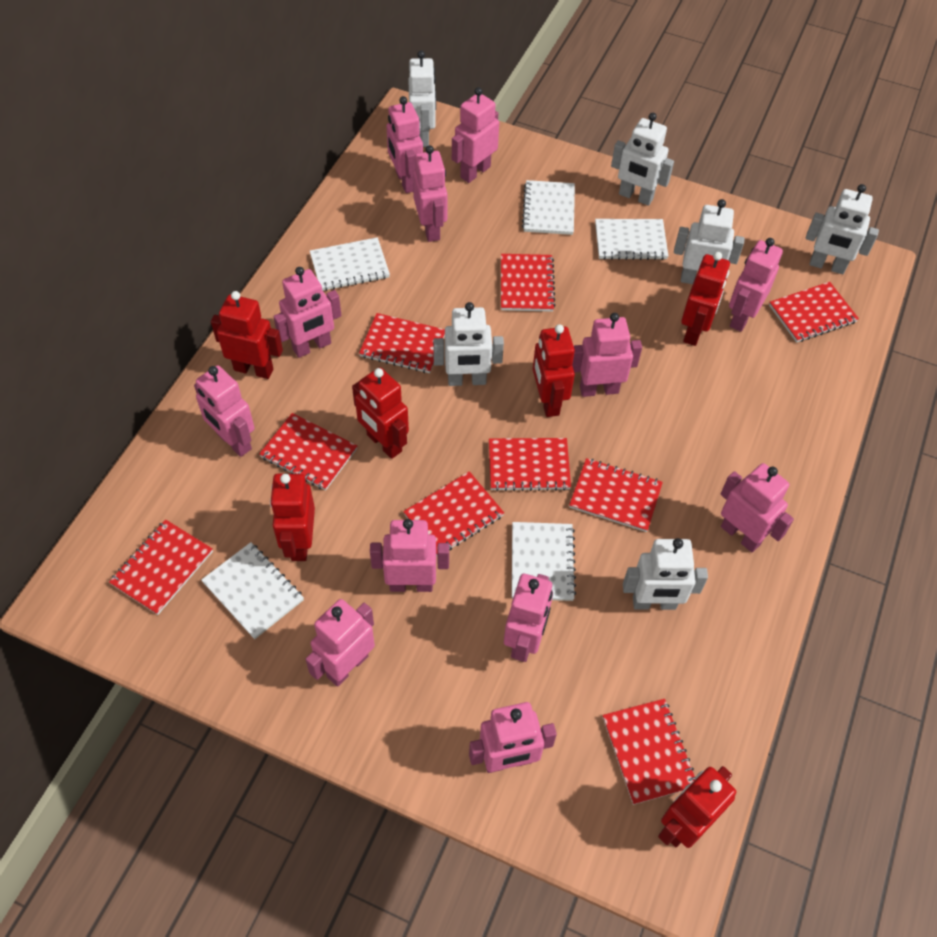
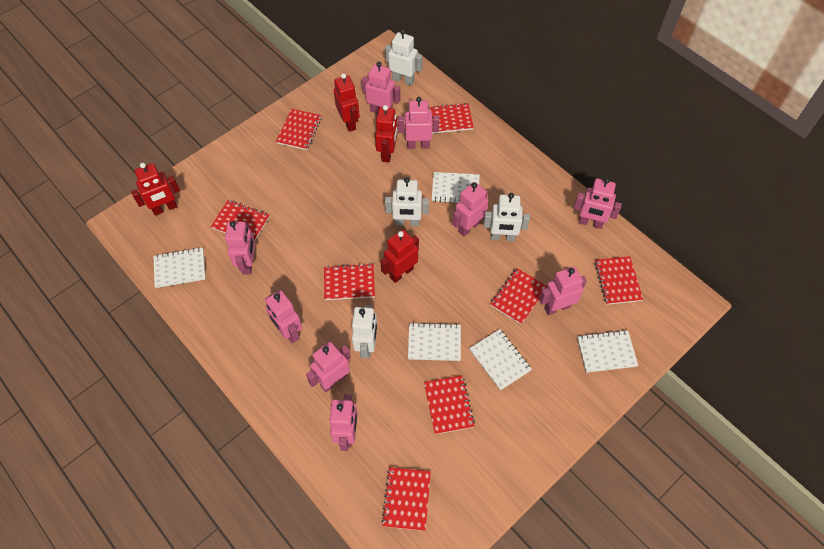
pink robot: 12 -> 9
red notebook: 9 -> 8
red robot: 6 -> 4
white robot: 6 -> 4

